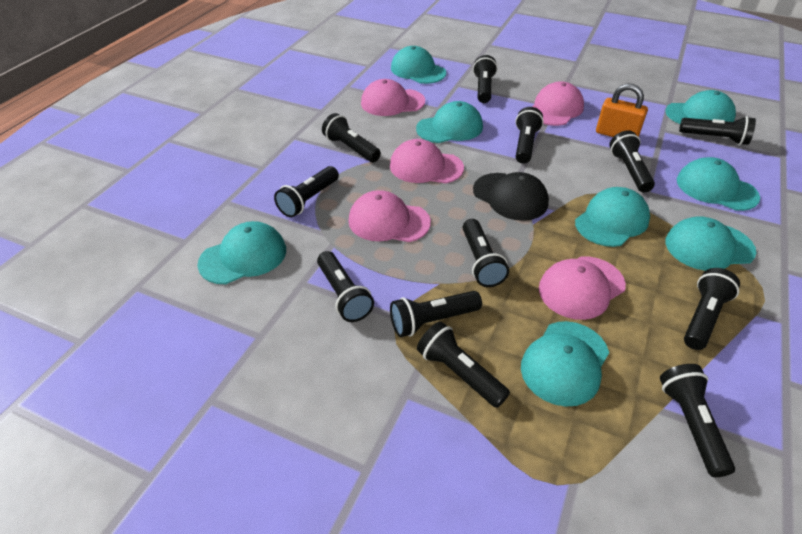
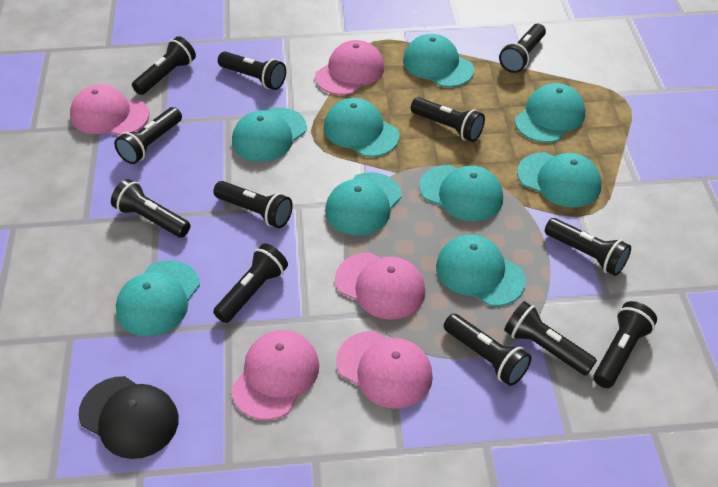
orange padlock: 1 -> 0
turquoise cap: 8 -> 9

